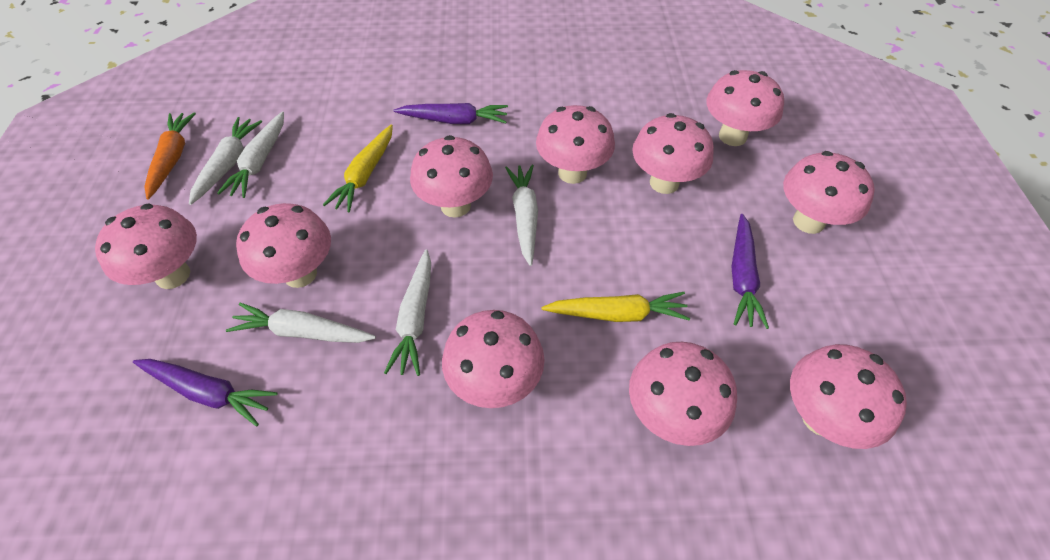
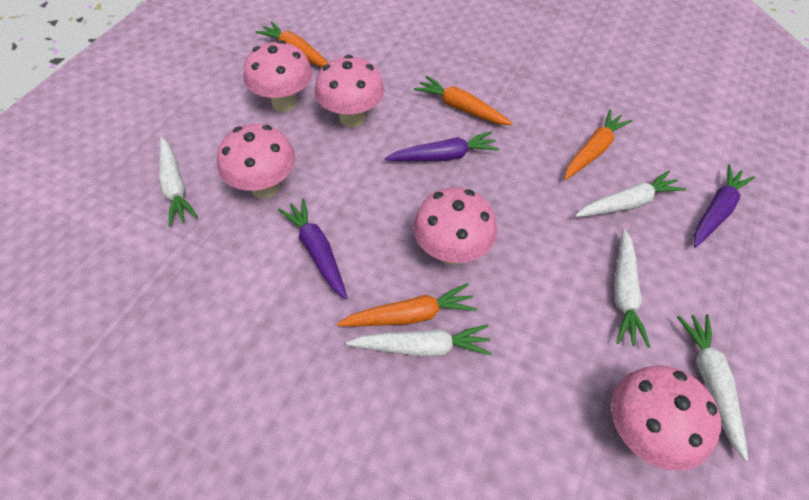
orange carrot: 1 -> 4
pink mushroom: 10 -> 5
yellow carrot: 2 -> 0

